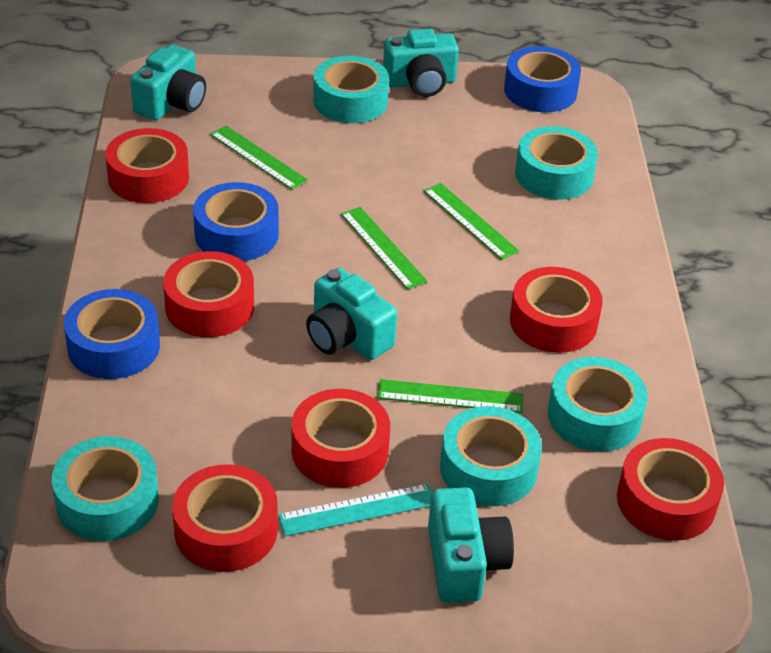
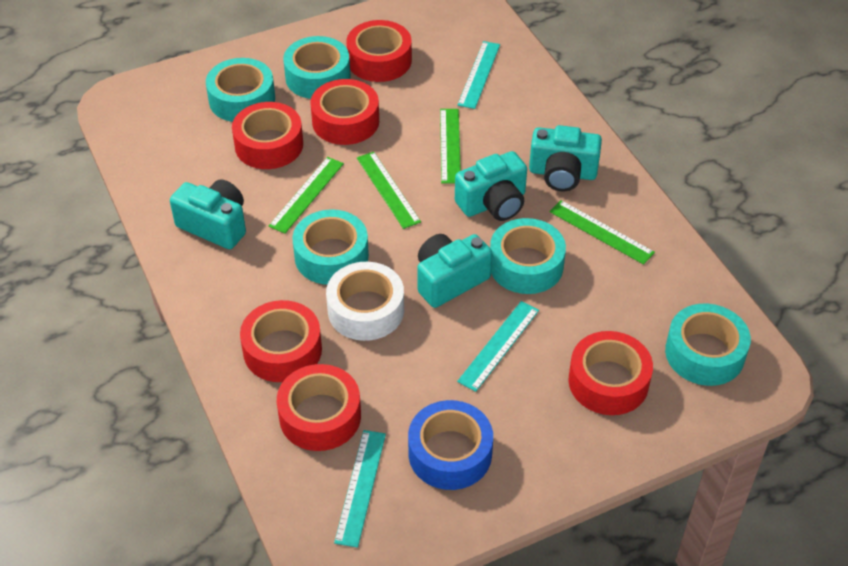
blue tape: 3 -> 1
turquoise ruler: 1 -> 3
white tape: 0 -> 1

